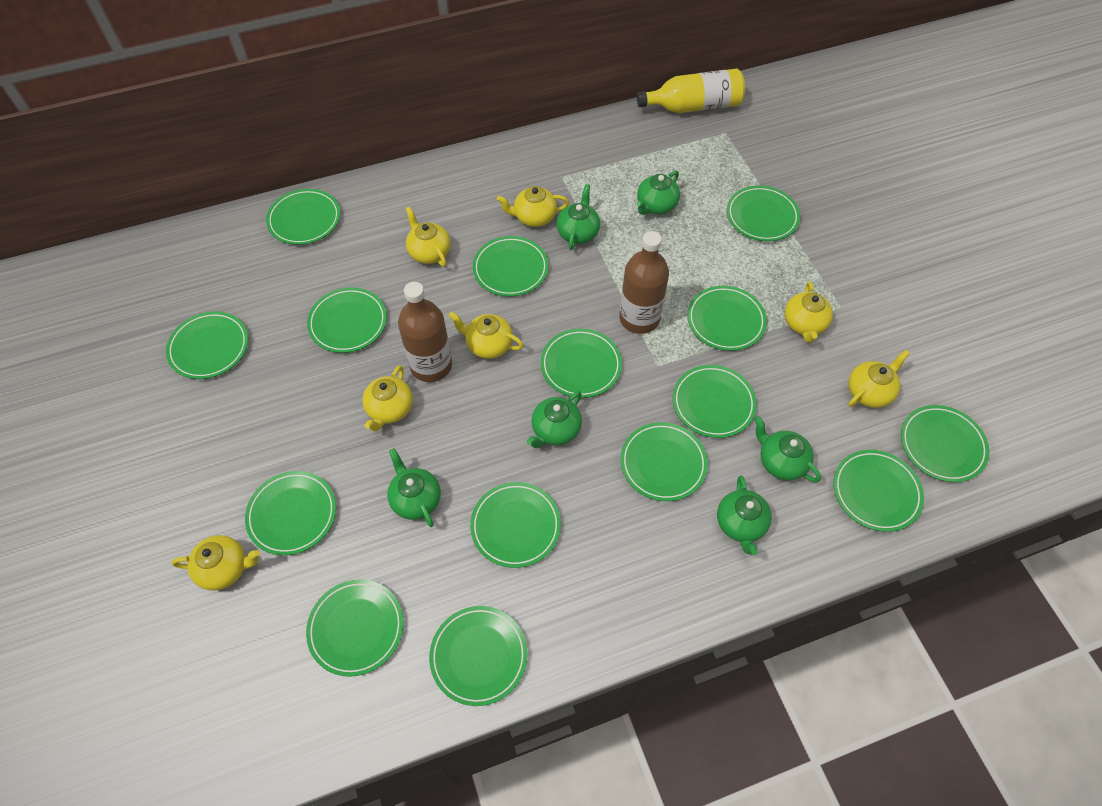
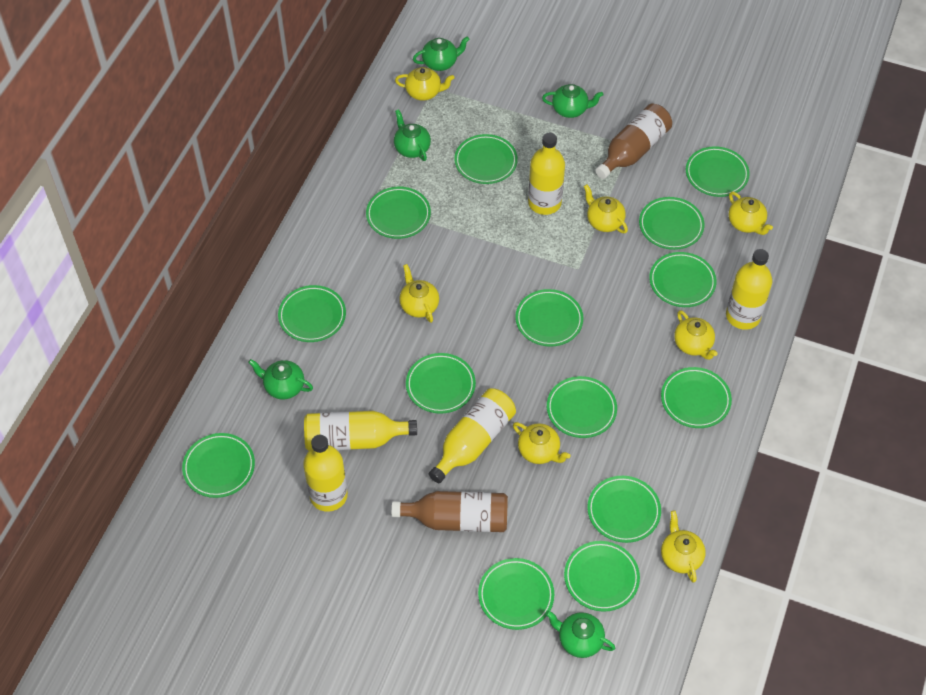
green plate: 15 -> 14
green teapot: 6 -> 5
yellow bottle: 1 -> 5

